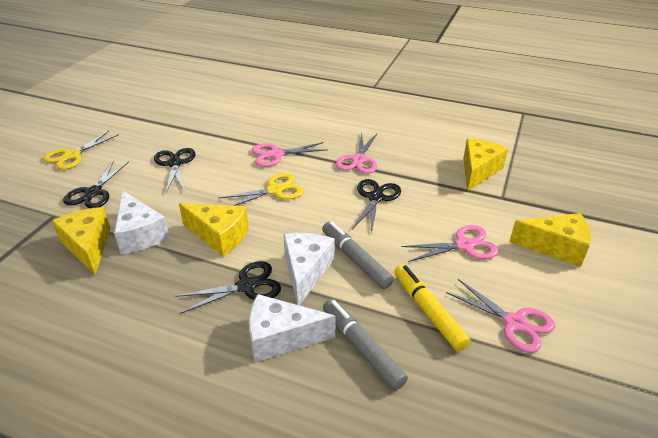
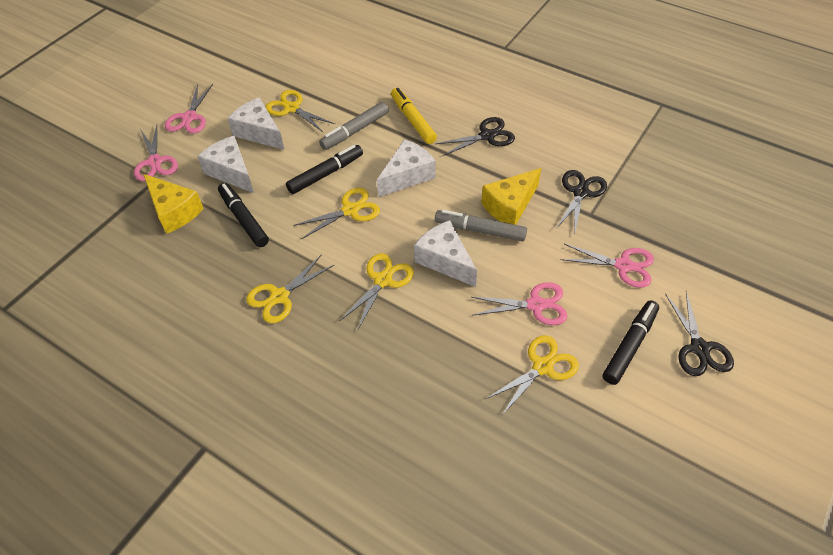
black marker: 0 -> 3
black scissors: 4 -> 3
white cheese: 3 -> 4
yellow cheese: 4 -> 2
yellow scissors: 2 -> 5

